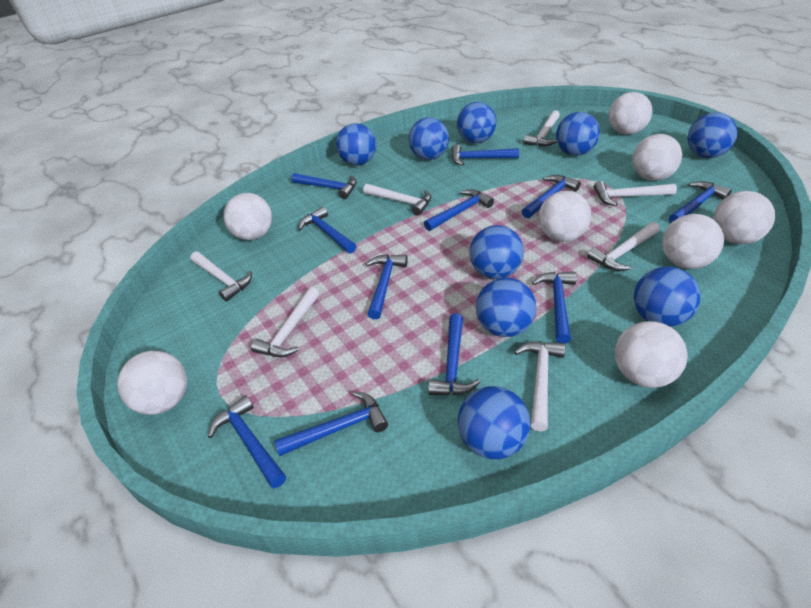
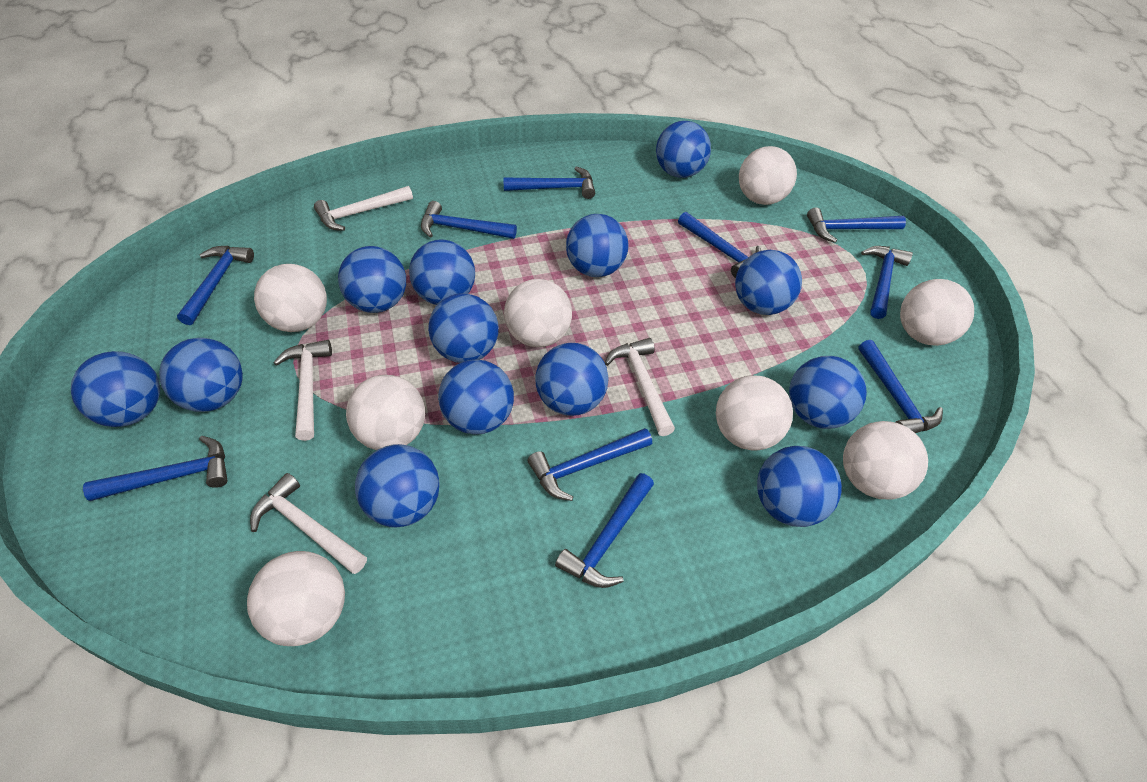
blue ball: 9 -> 13
blue hammer: 11 -> 10
white hammer: 7 -> 4

